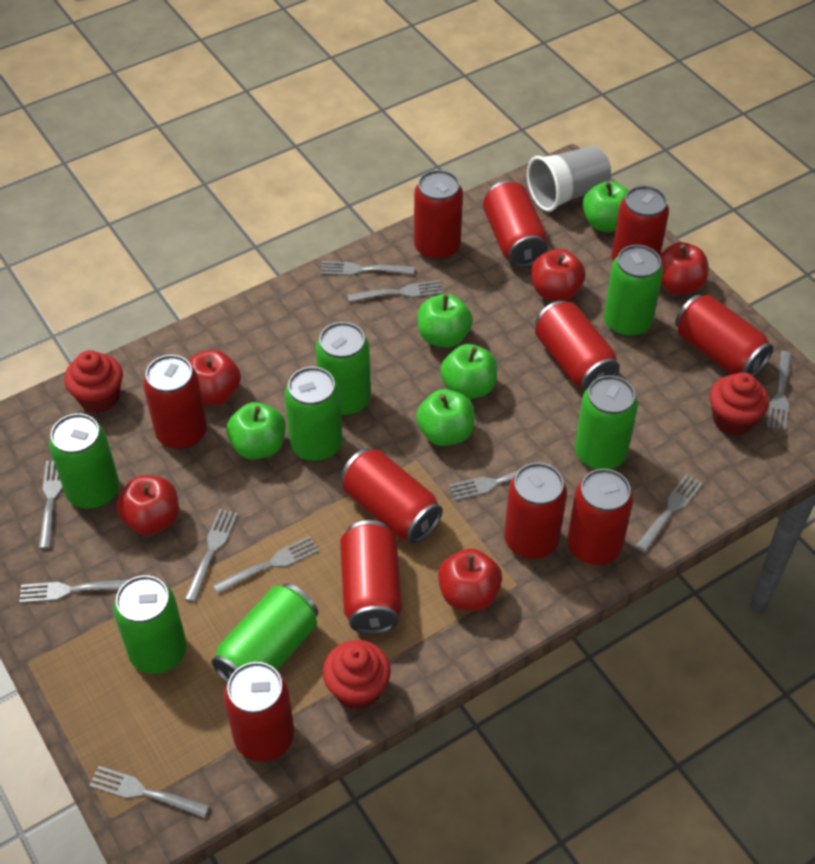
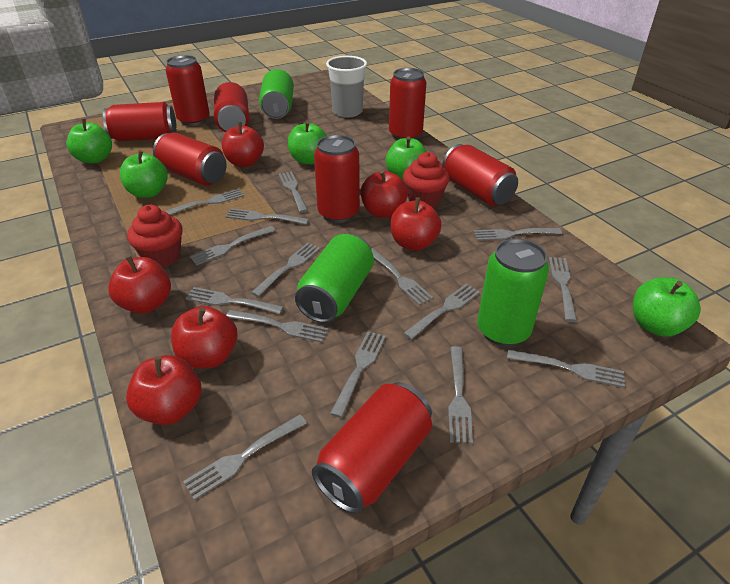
green can: 7 -> 3
grey fork: 10 -> 15
red apple: 5 -> 6
red can: 11 -> 8
red cupcake: 3 -> 2

